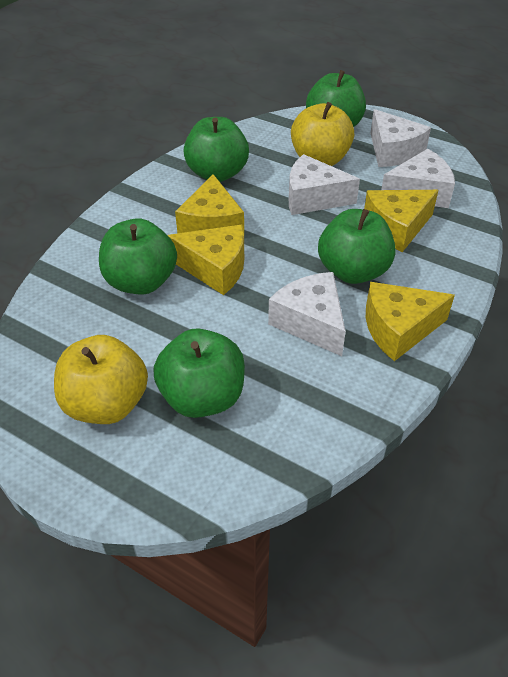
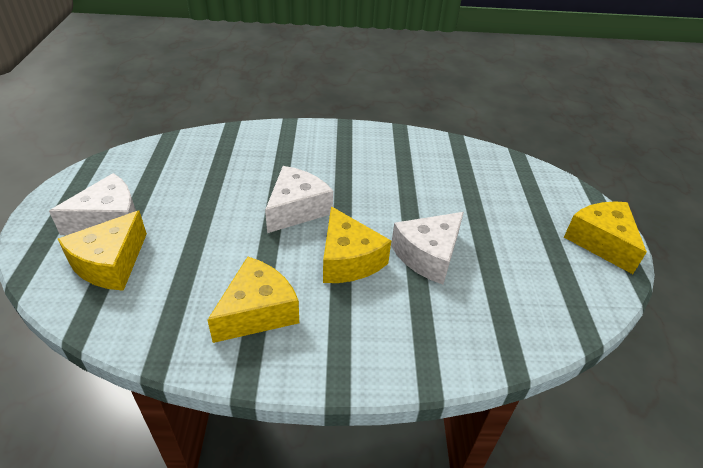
green apple: 5 -> 0
white cheese: 4 -> 3
yellow apple: 2 -> 0

